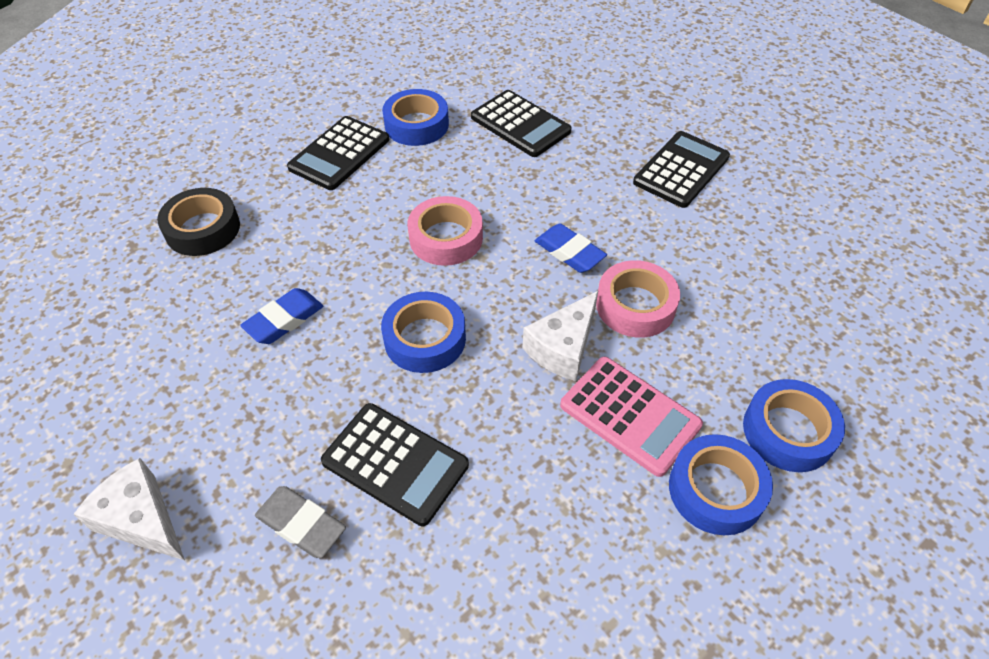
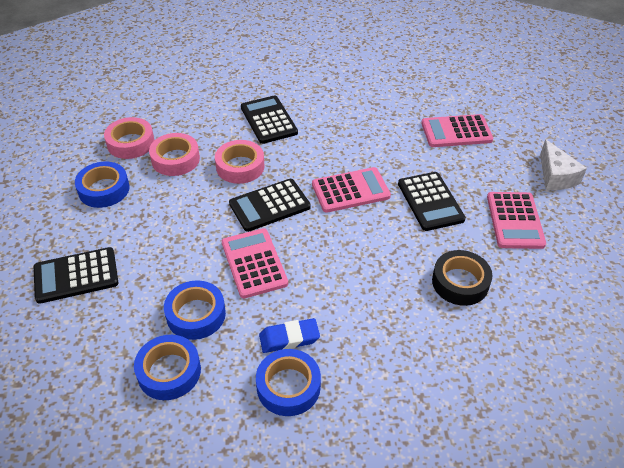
blue eraser: 2 -> 1
grey eraser: 1 -> 0
pink calculator: 1 -> 4
pink tape: 2 -> 3
white cheese: 2 -> 1

